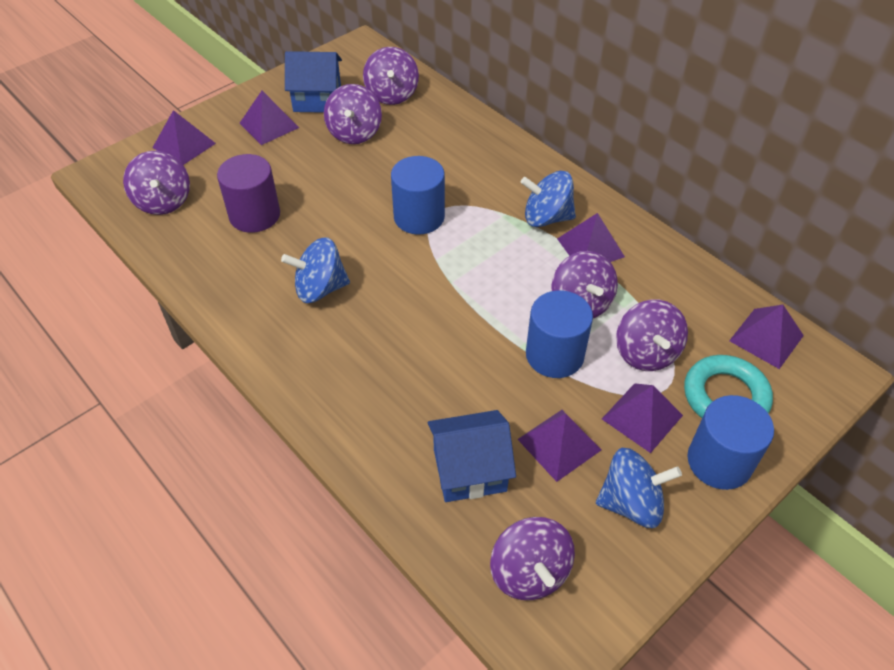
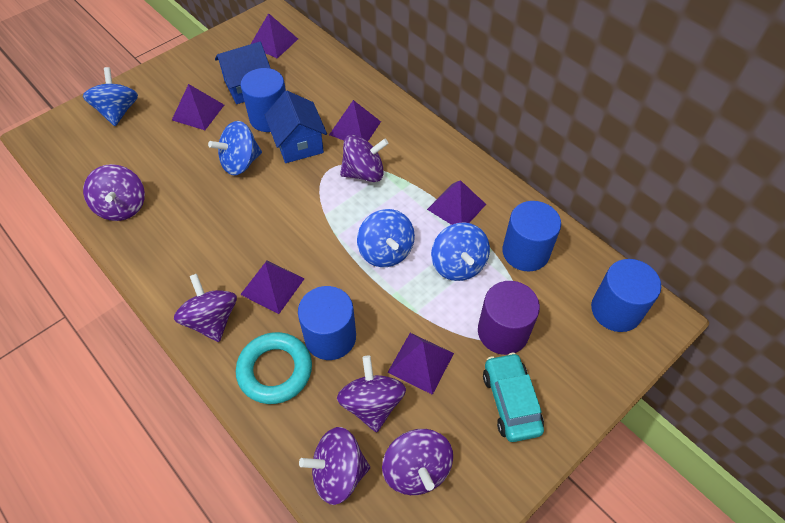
blue cylinder: 3 -> 4
blue spinning top: 3 -> 4
turquoise car: 0 -> 1

